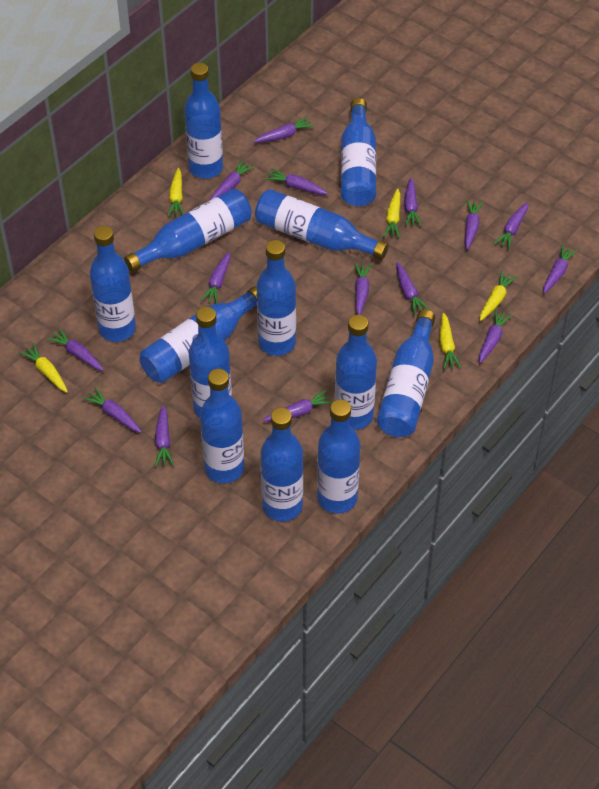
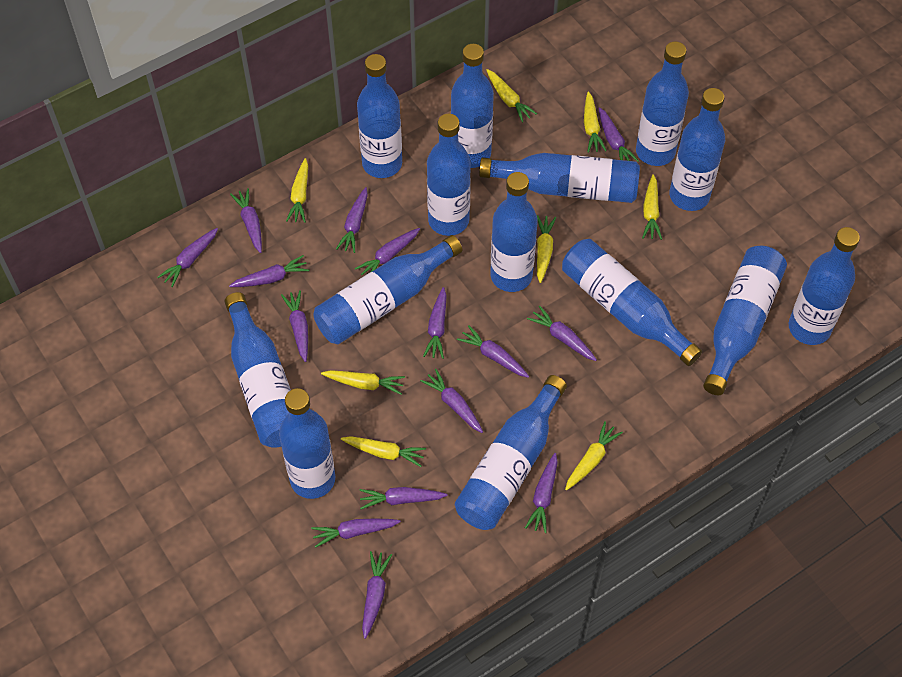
blue bottle: 13 -> 14
yellow carrot: 5 -> 8

